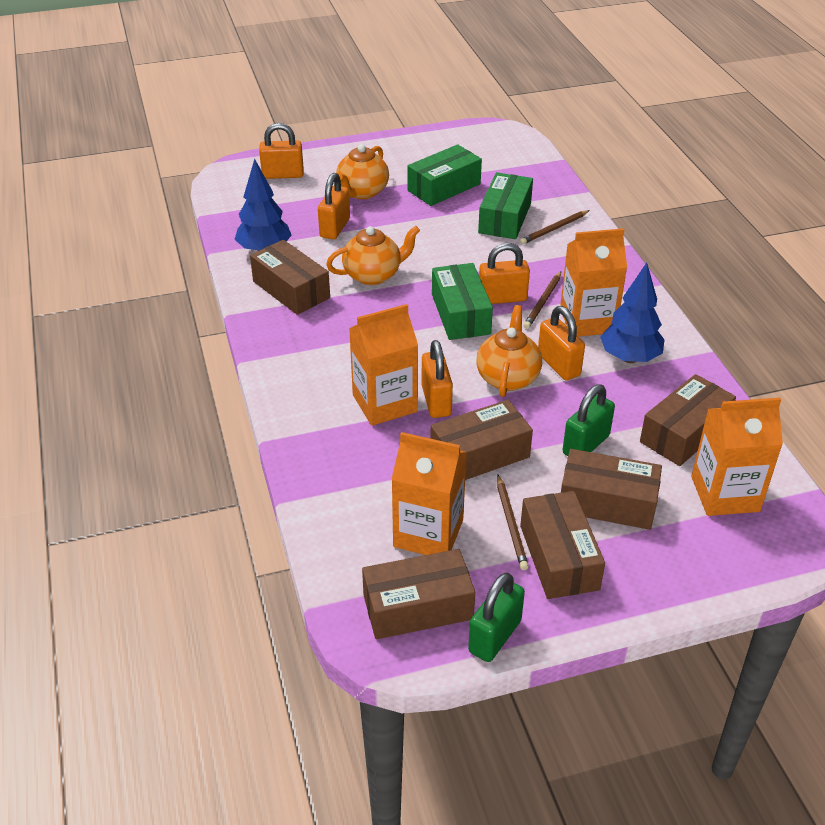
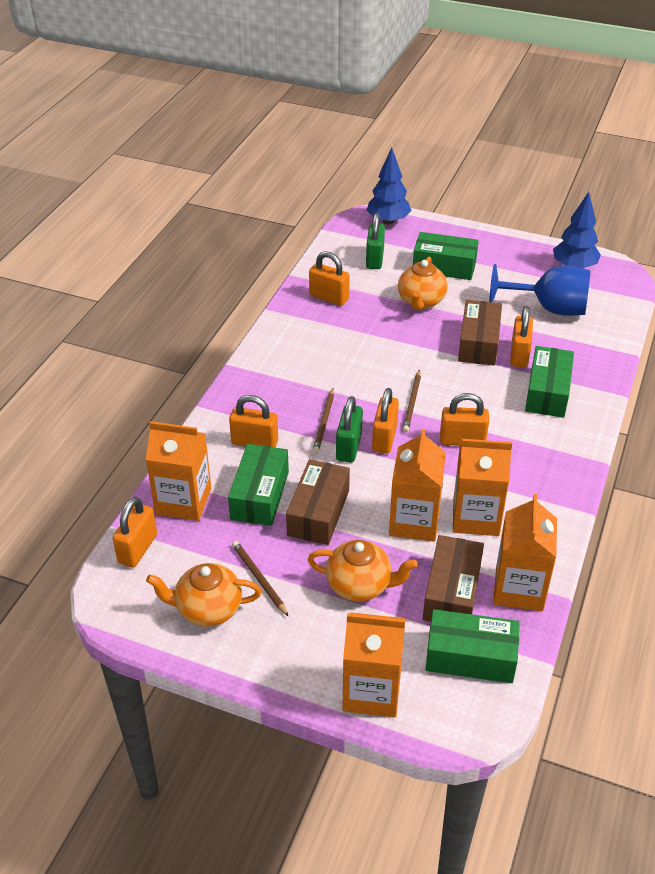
blue goblet: 0 -> 1
brown box: 6 -> 3
green box: 3 -> 4
orange carton: 4 -> 5
orange padlock: 5 -> 6

